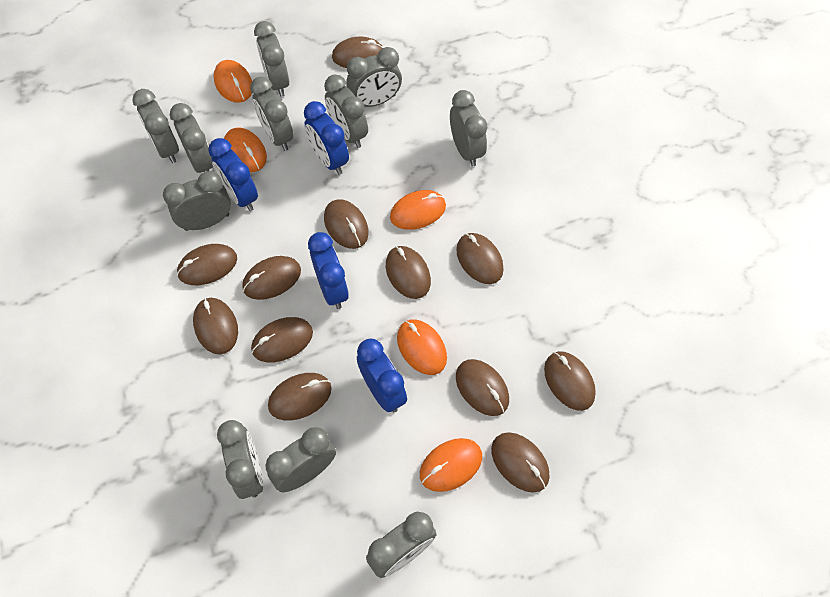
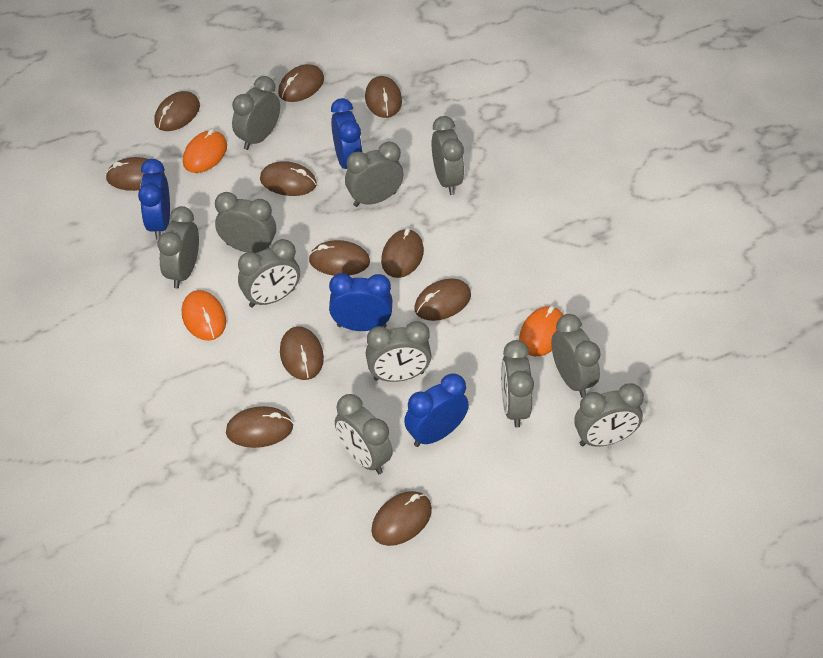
brown mouse: 12 -> 11
orange mouse: 5 -> 3

